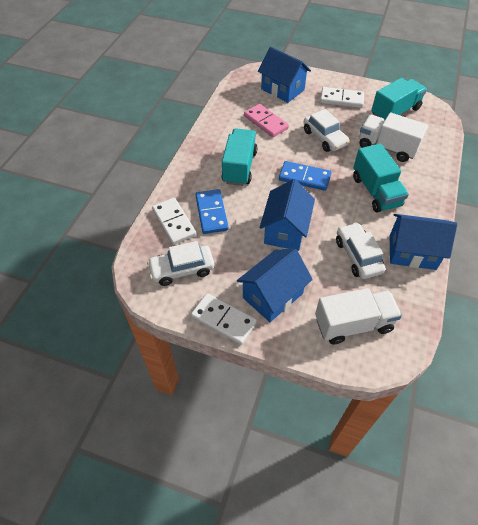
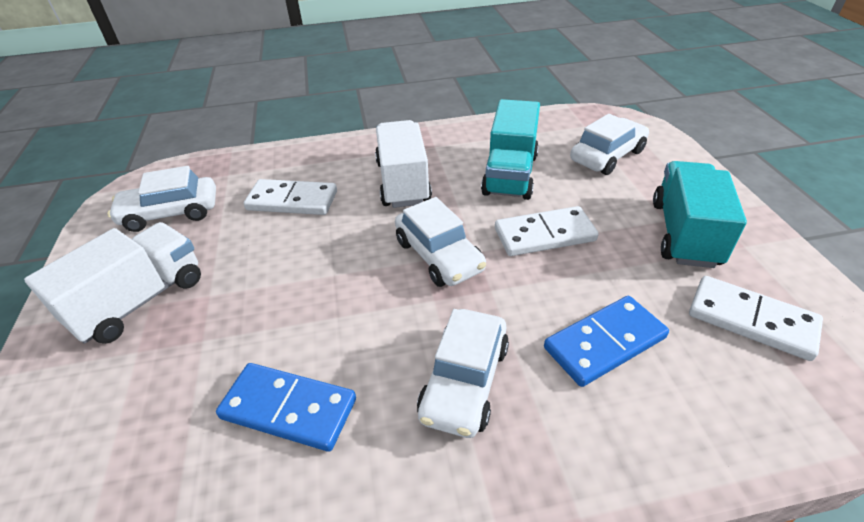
blue house: 4 -> 0
pink domino: 1 -> 0
turquoise truck: 3 -> 2
white car: 3 -> 4

